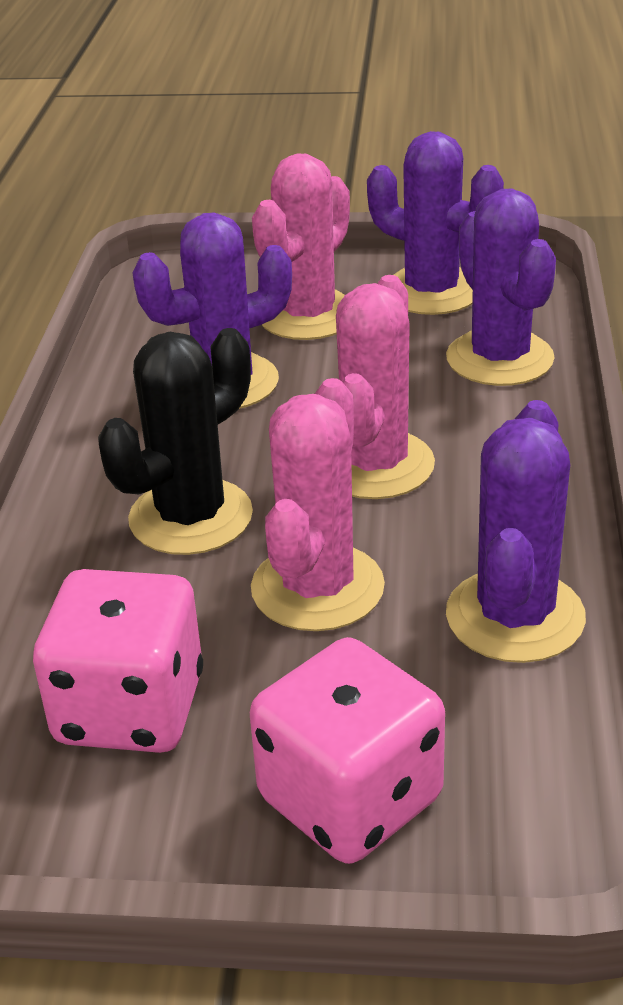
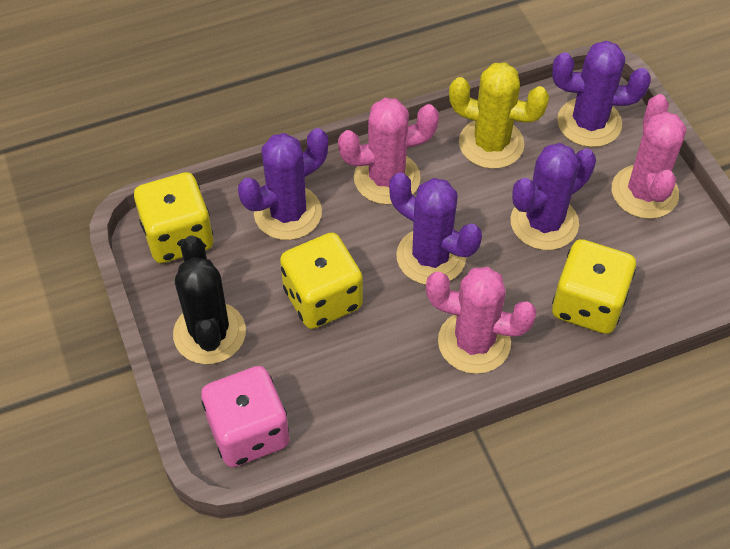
pink dice: 2 -> 1
yellow cactus: 0 -> 1
yellow dice: 0 -> 3

